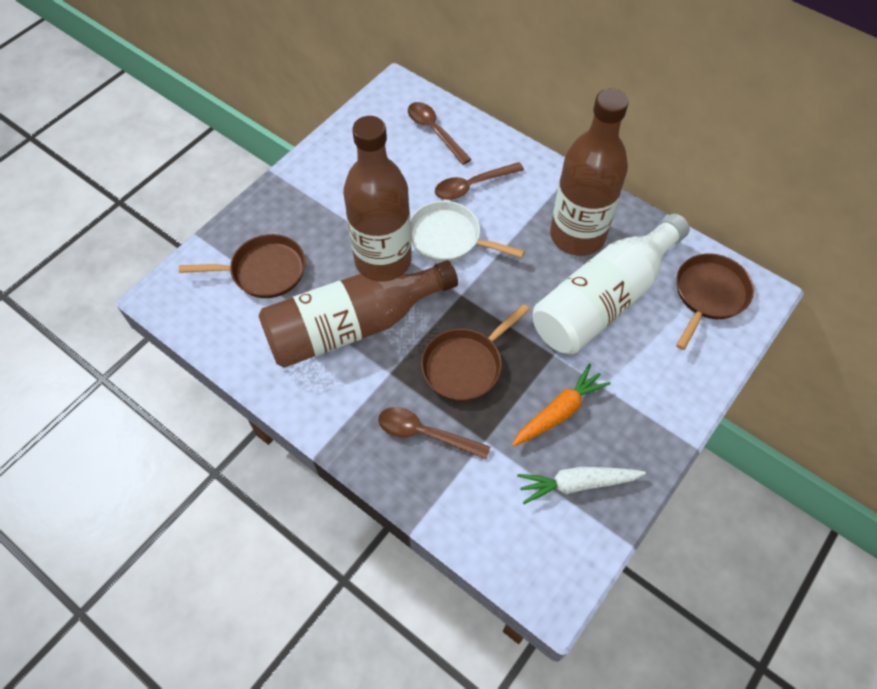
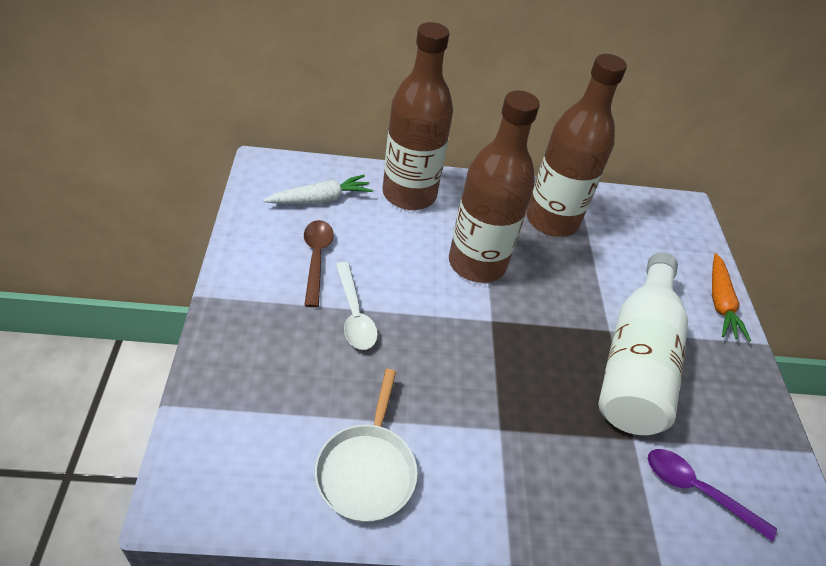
brown pan: 3 -> 0
brown spoon: 3 -> 1
purple spoon: 0 -> 1
white spoon: 0 -> 1

